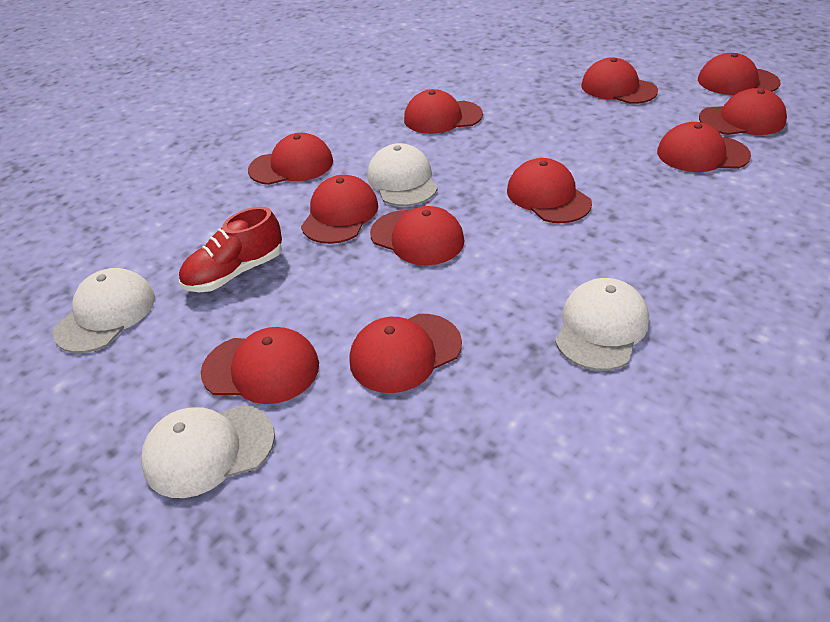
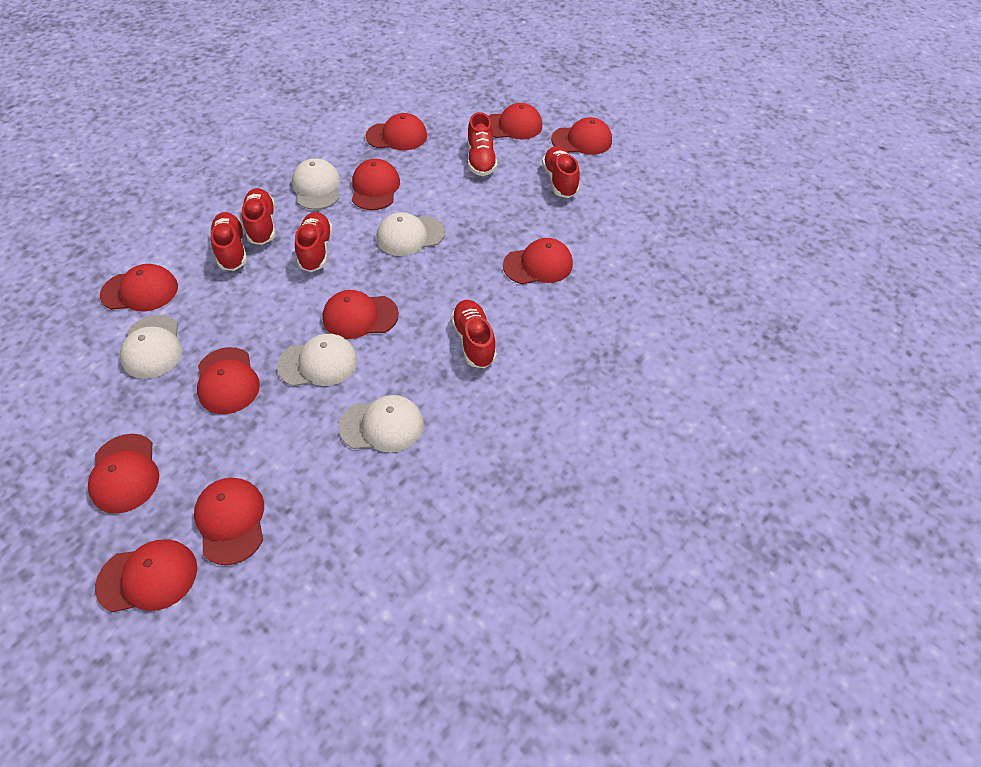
red shoe: 1 -> 6
white cap: 4 -> 5

